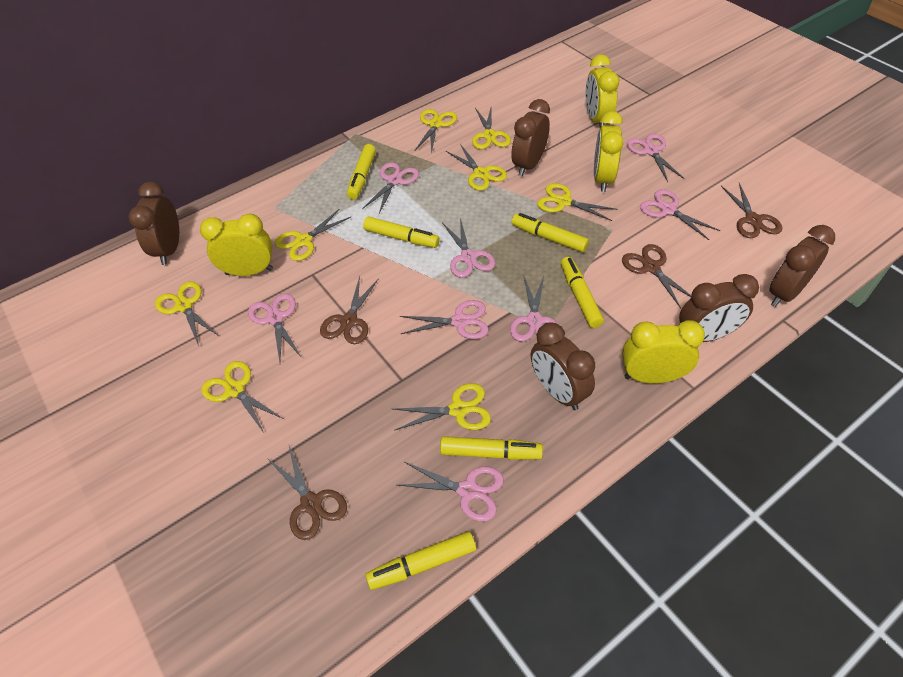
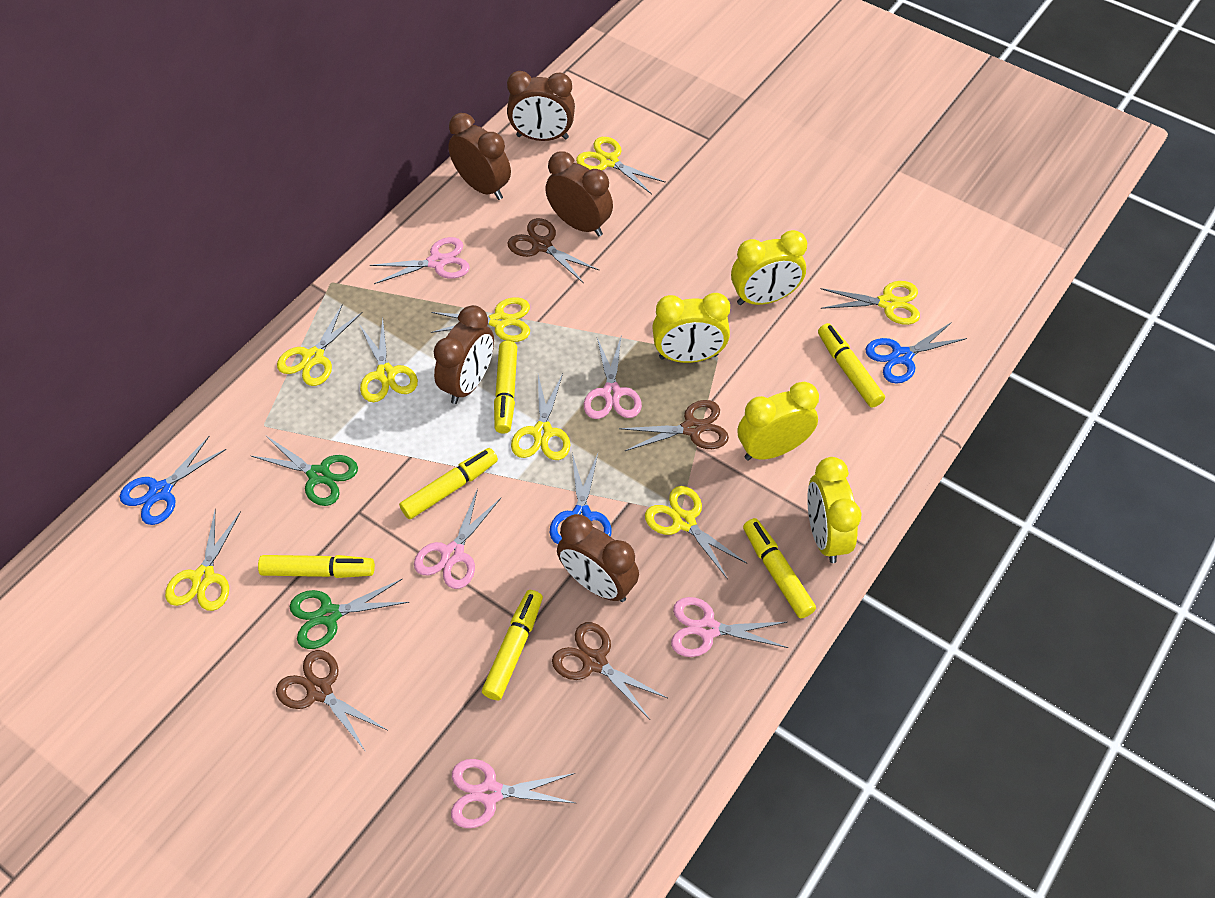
blue scissors: 0 -> 3
green scissors: 0 -> 2
pink scissors: 8 -> 5

